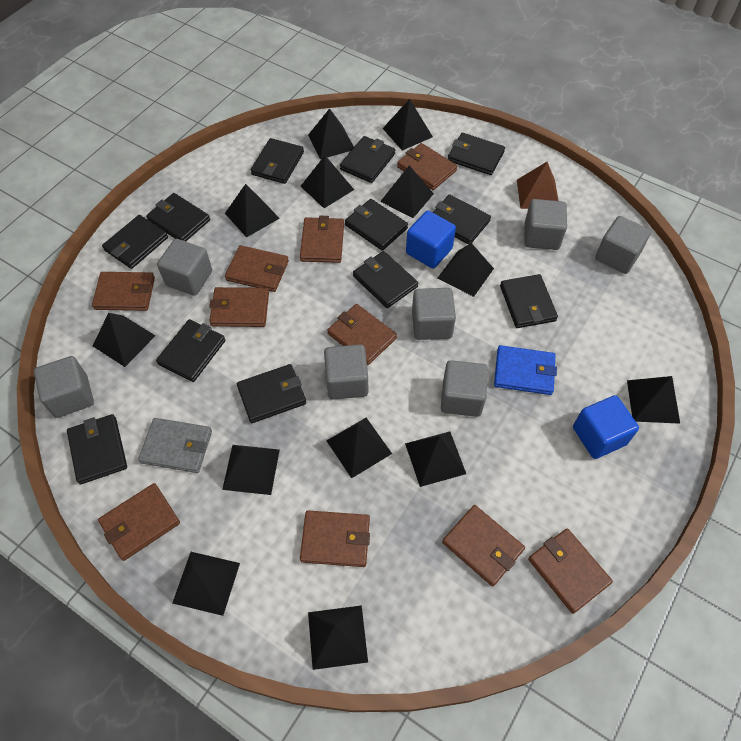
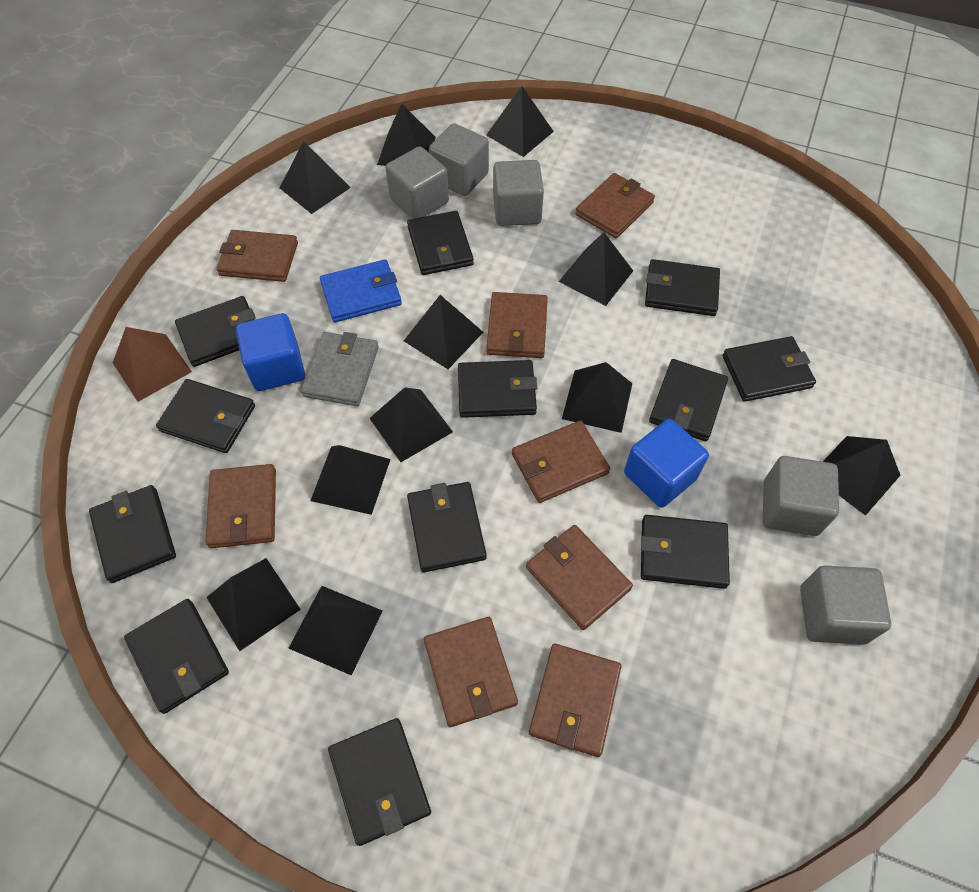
black pyramid: 13 -> 11
brown wallet: 10 -> 8
grey cube: 7 -> 5

